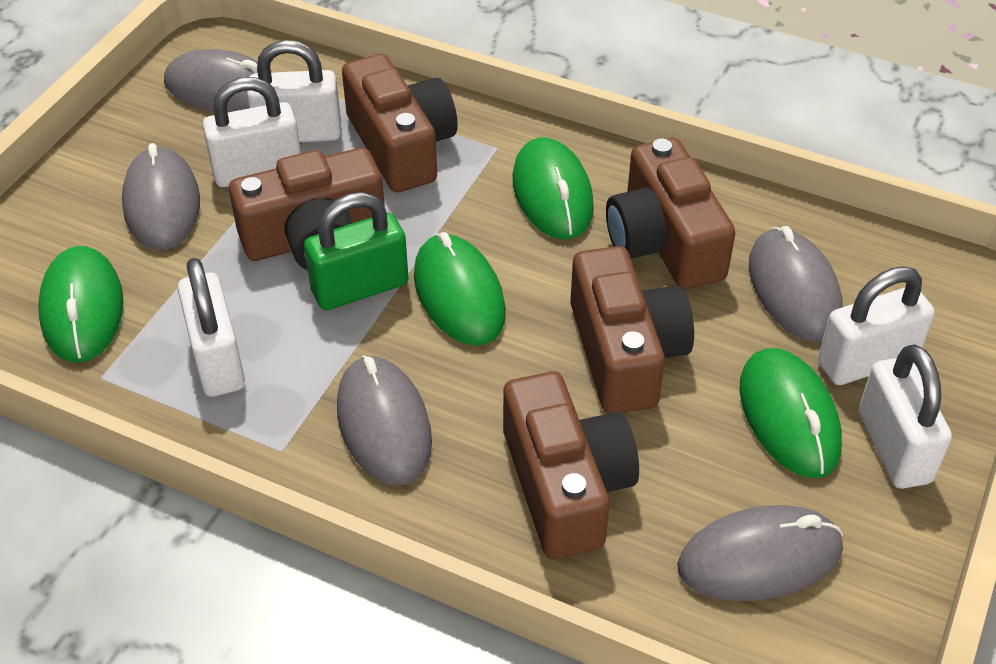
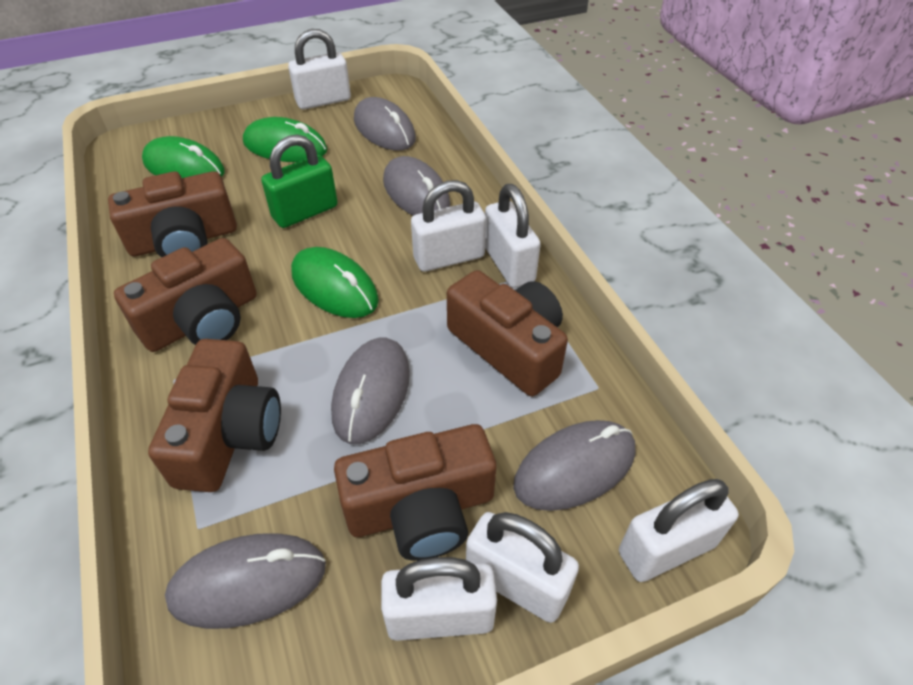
green mouse: 4 -> 3
white padlock: 5 -> 6

